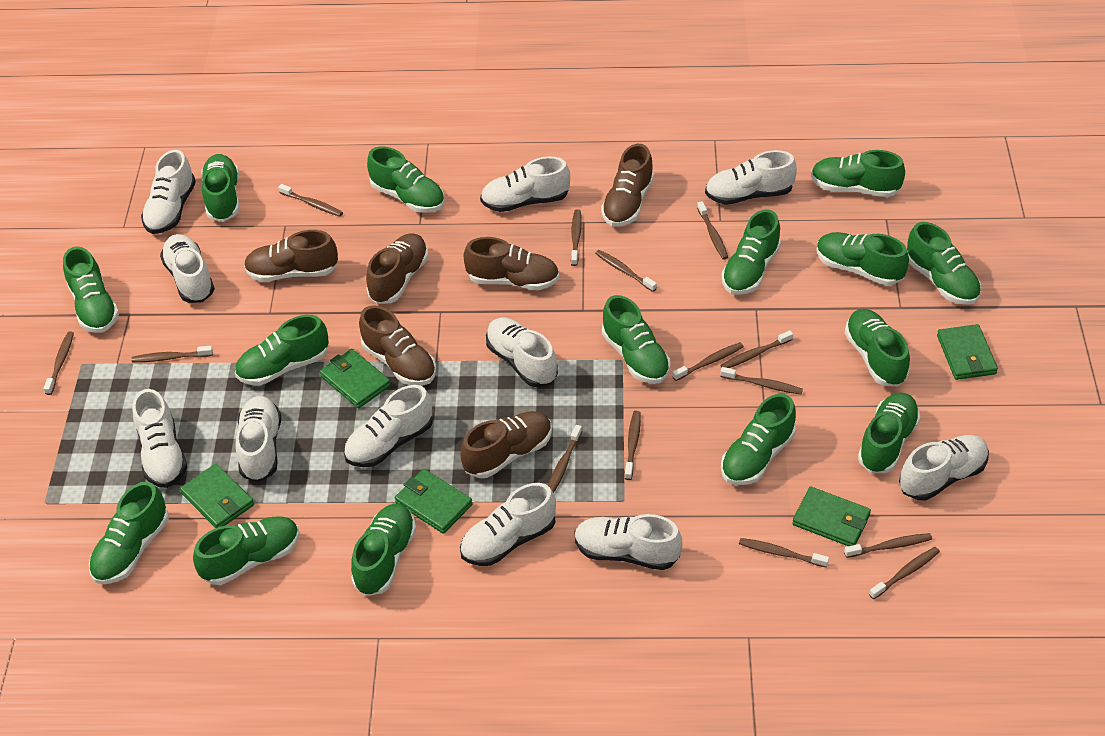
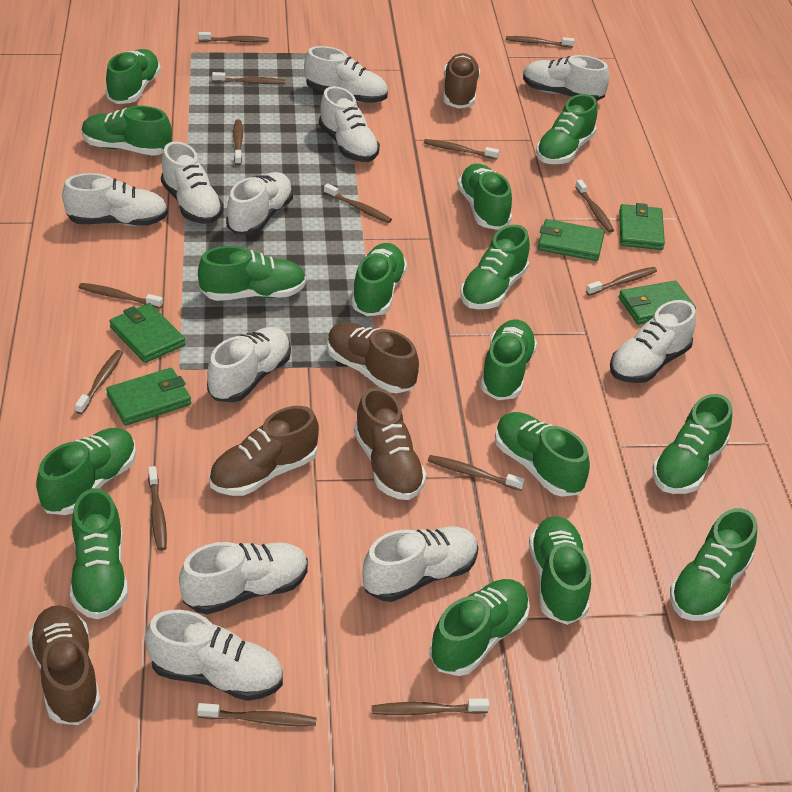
brown shoe: 6 -> 5

